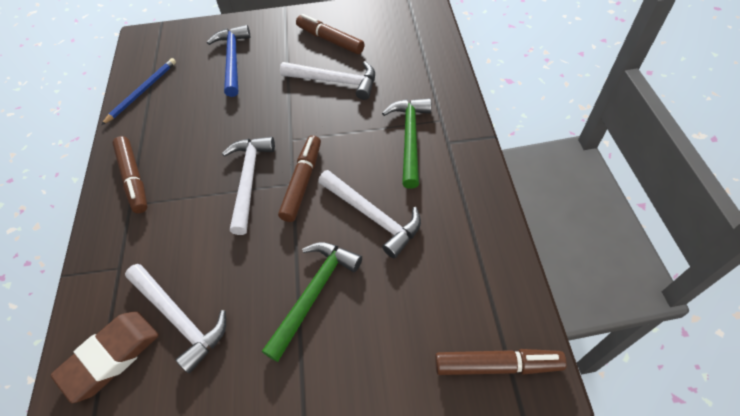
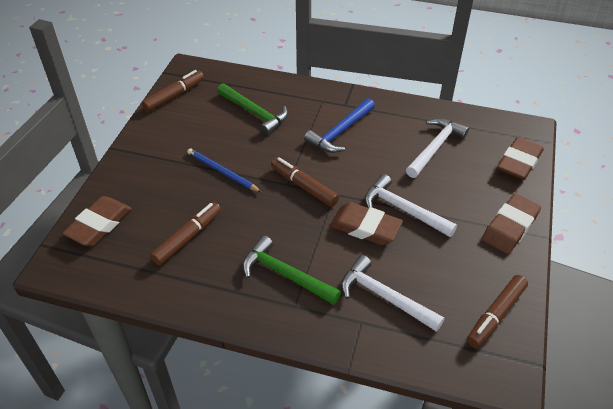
brown eraser: 1 -> 4
white hammer: 4 -> 3

